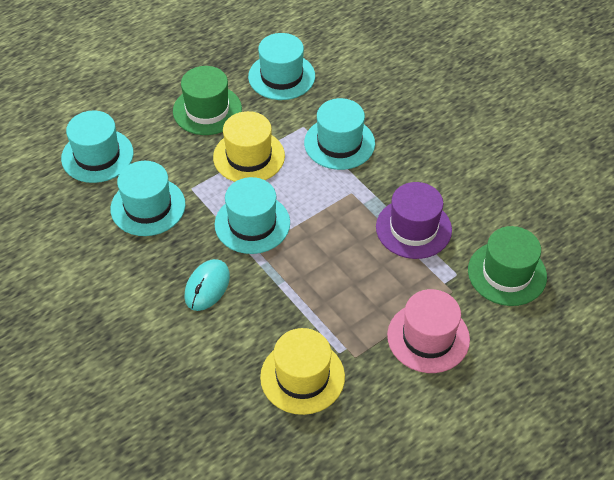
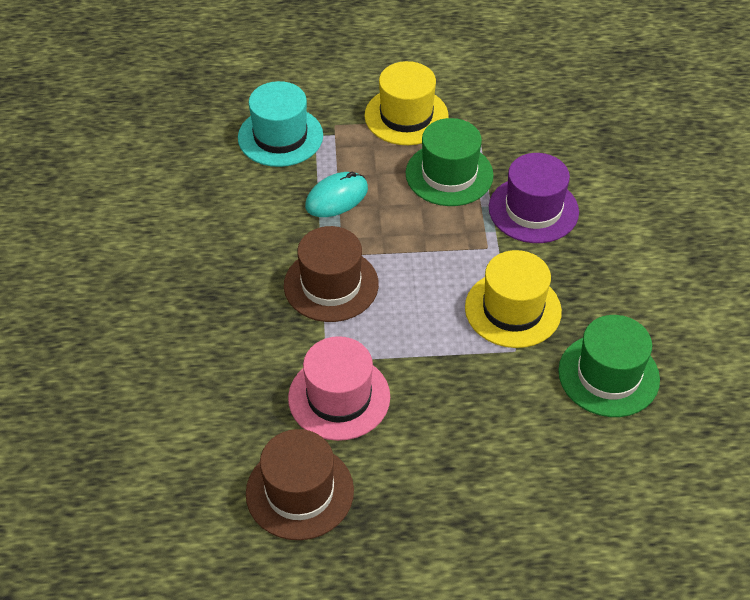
brown hat: 0 -> 2
turquoise hat: 5 -> 1

